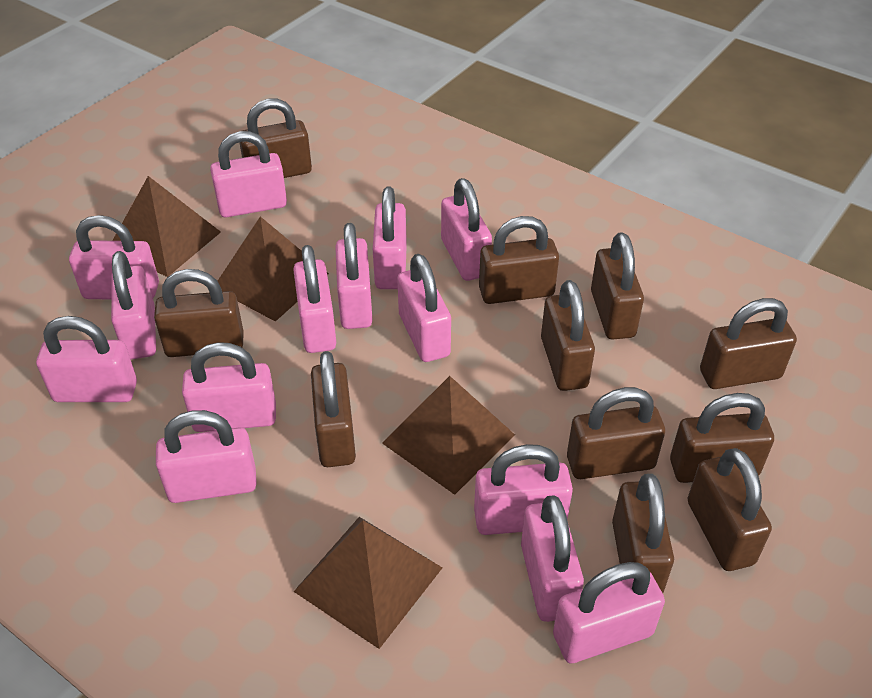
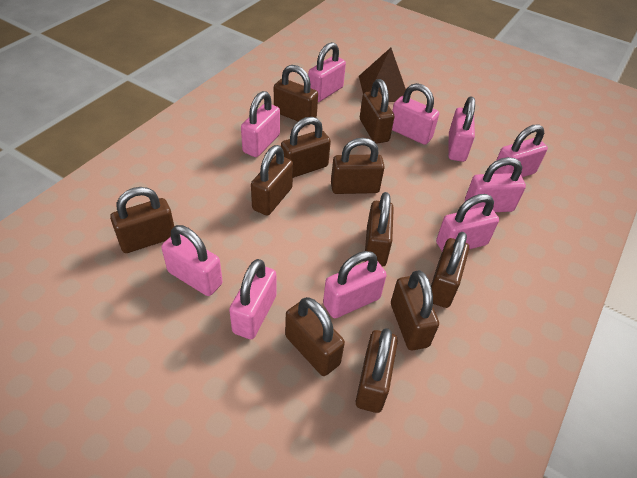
brown pyramid: 4 -> 1
pink padlock: 14 -> 10

